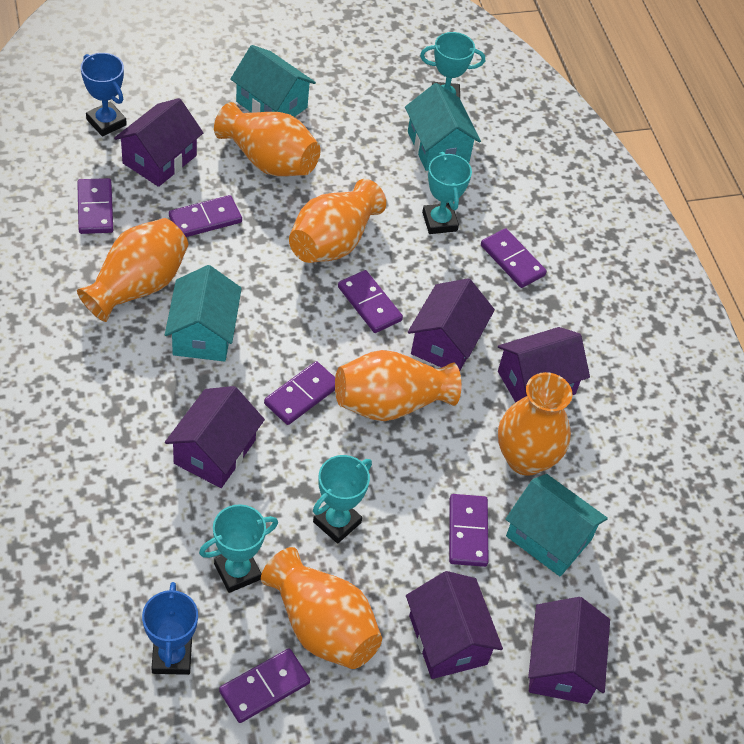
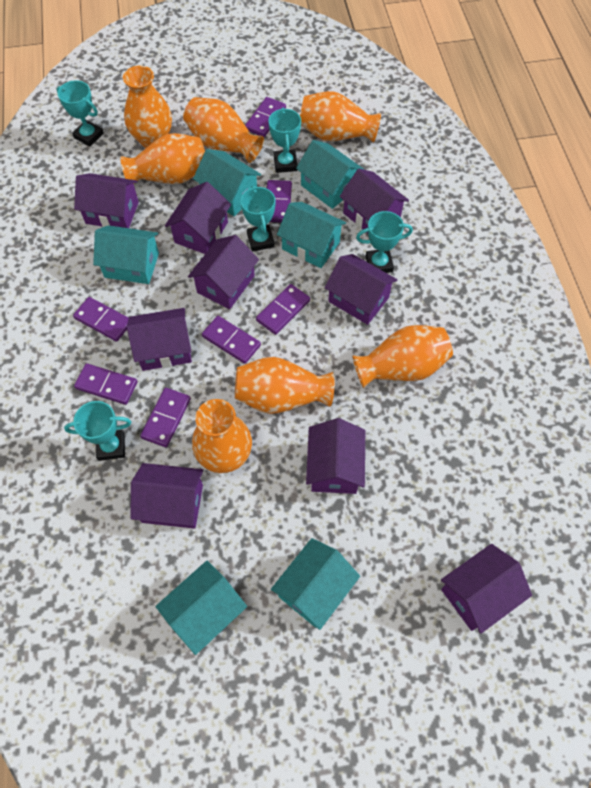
blue trophy: 2 -> 0
orange vase: 6 -> 7
purple house: 6 -> 9
turquoise house: 4 -> 6
turquoise trophy: 4 -> 5

